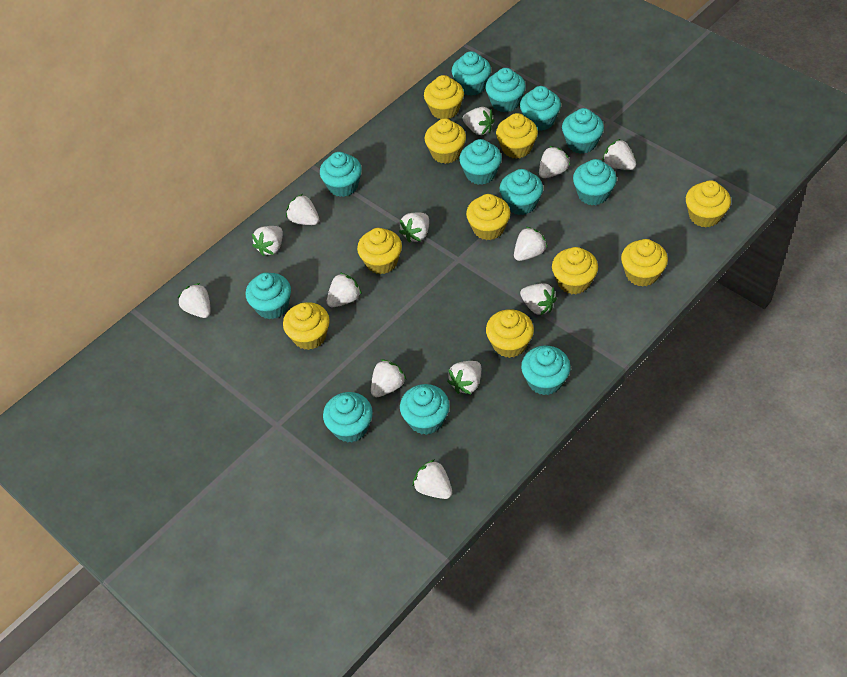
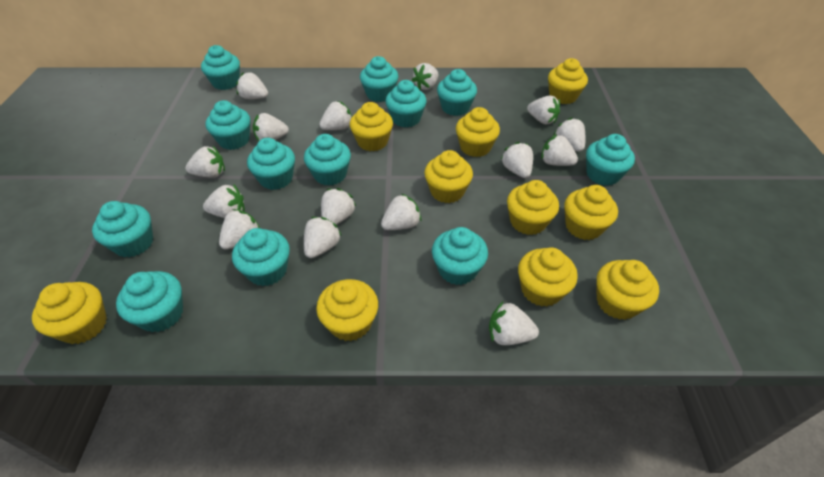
white strawberry: 13 -> 15

